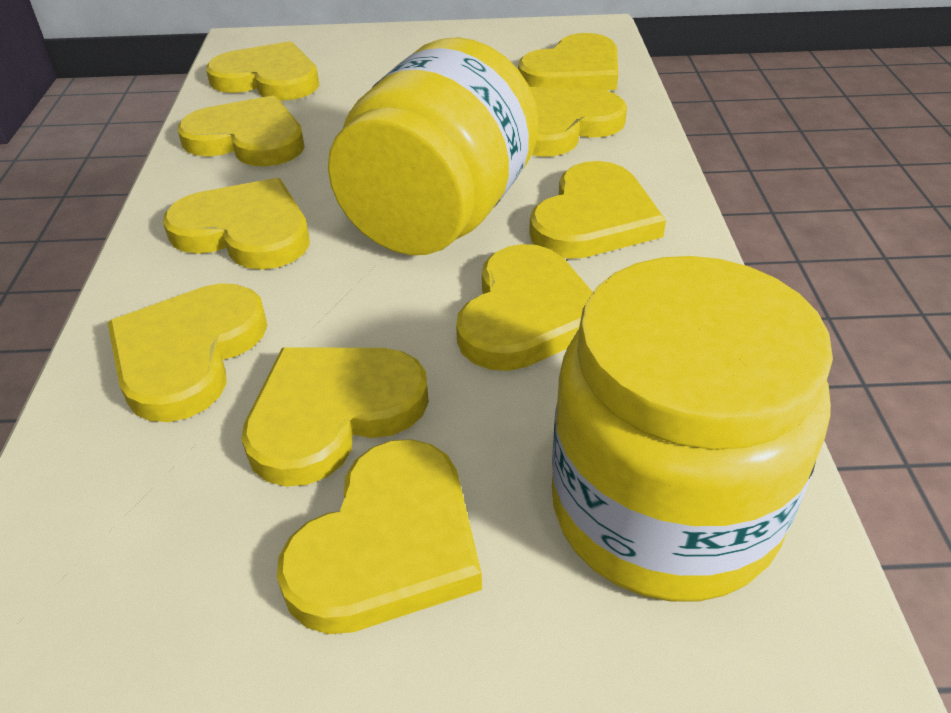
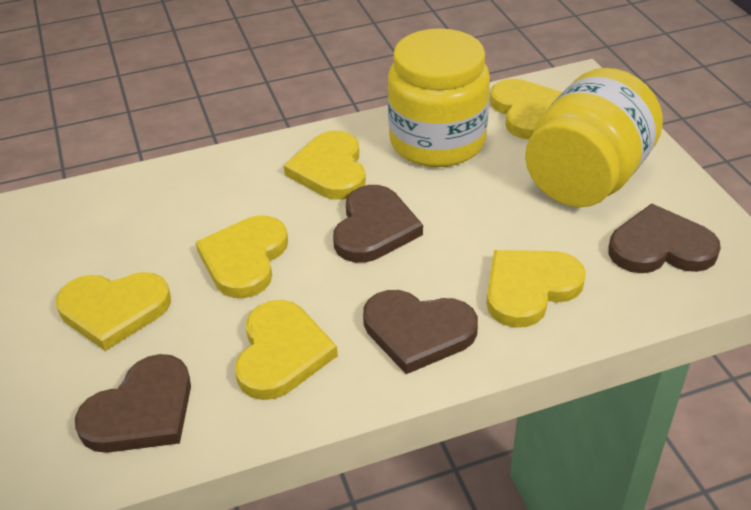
brown heart: 0 -> 4
yellow heart: 10 -> 6

